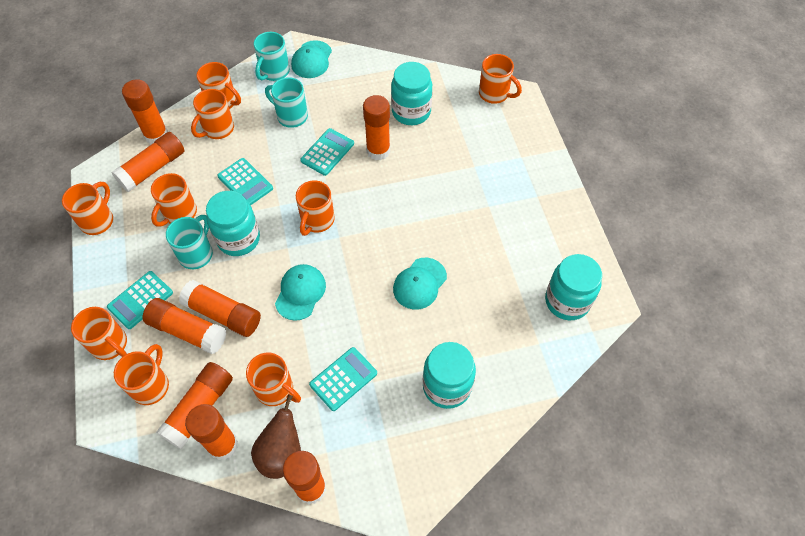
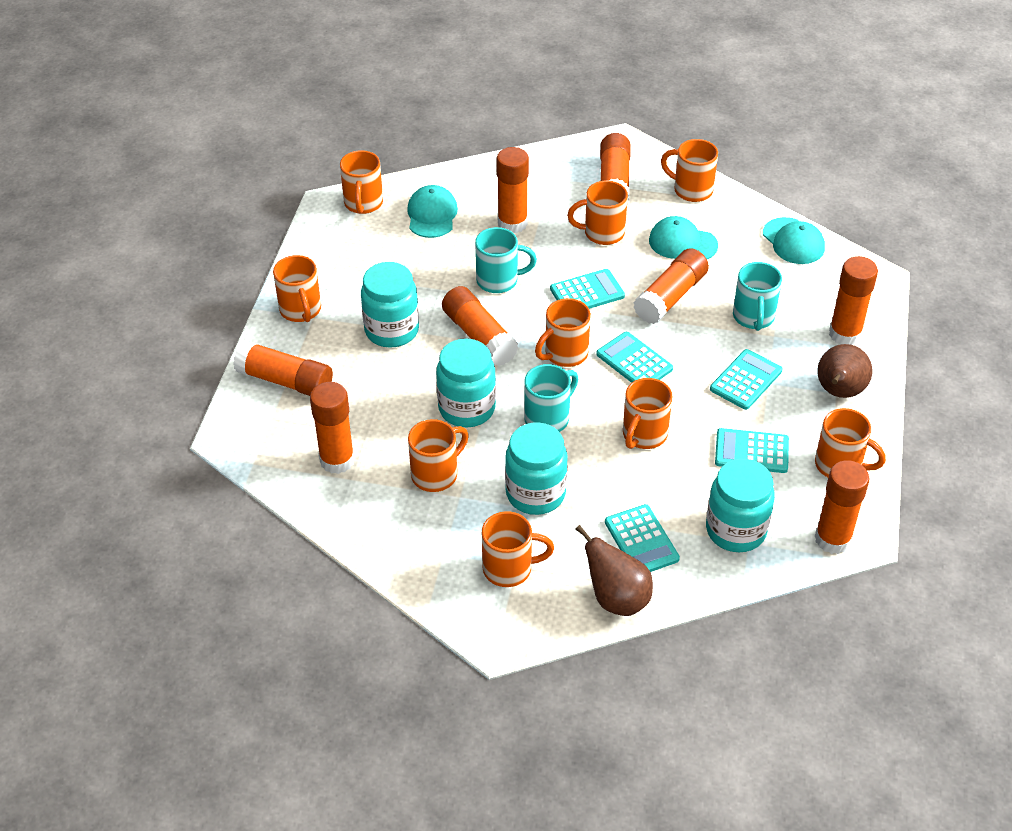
brown pear: 1 -> 2
turquoise calculator: 4 -> 5

